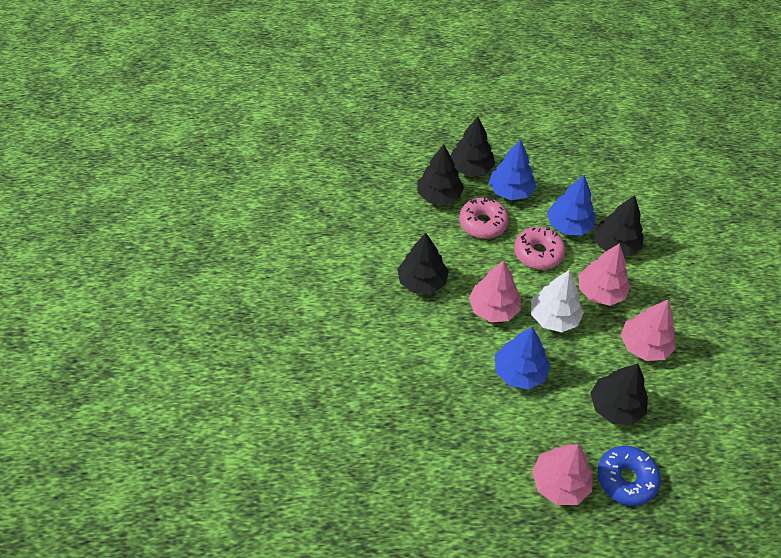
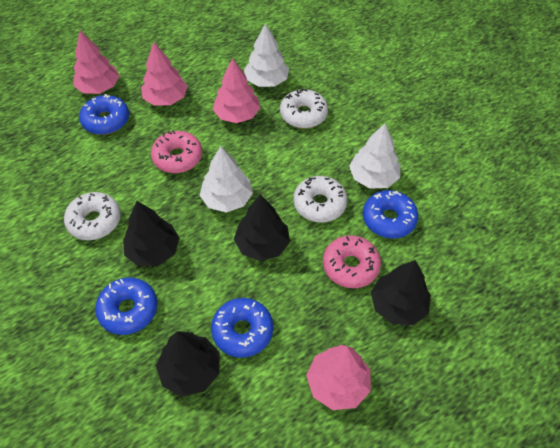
black tree: 5 -> 4
blue donut: 1 -> 4
blue tree: 3 -> 0
white donut: 0 -> 3
white tree: 1 -> 3

